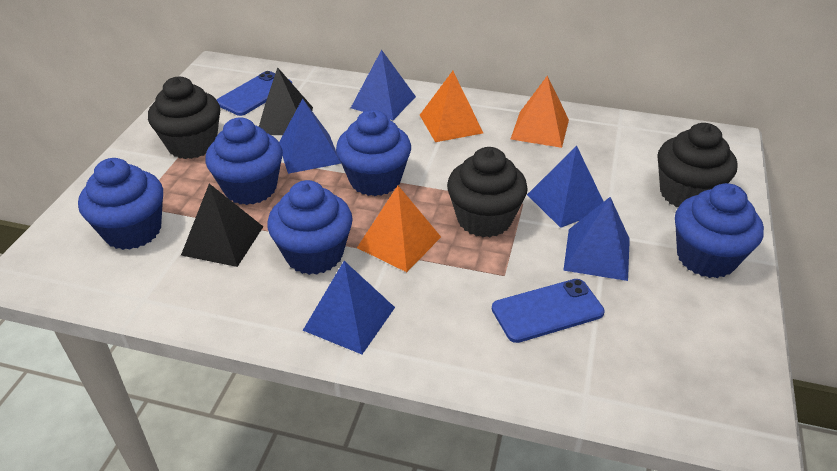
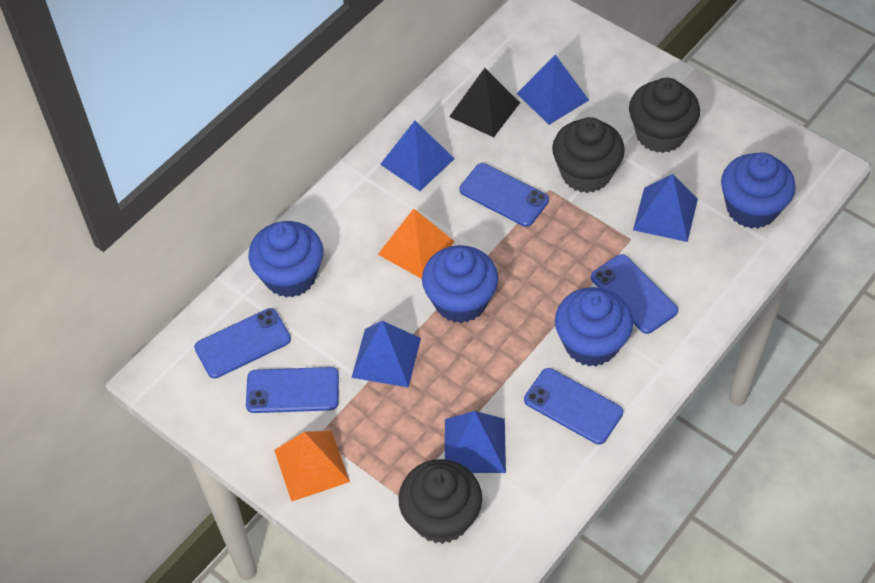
black pyramid: 2 -> 1
blue cupcake: 5 -> 4
blue phone: 2 -> 5
orange pyramid: 3 -> 2

